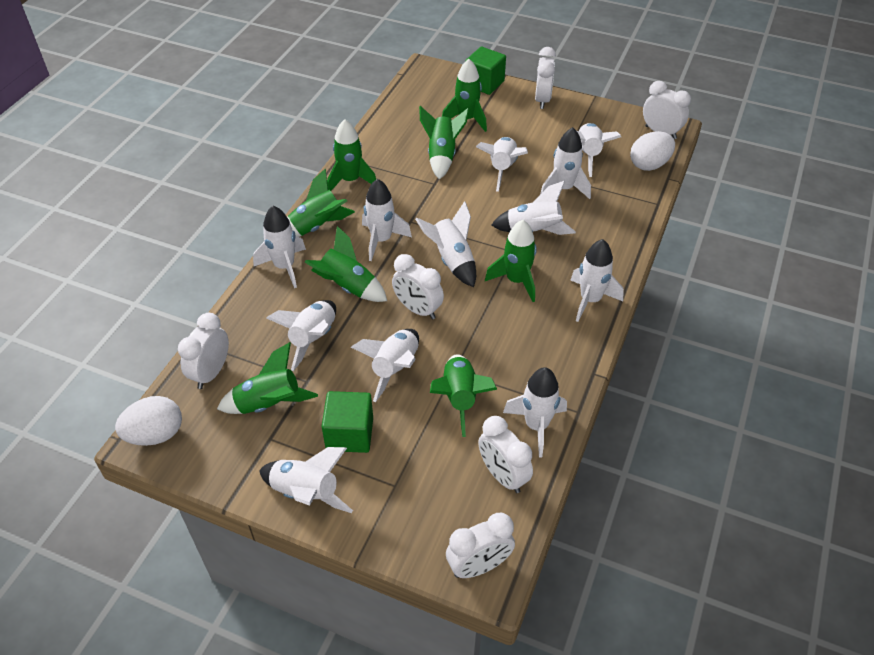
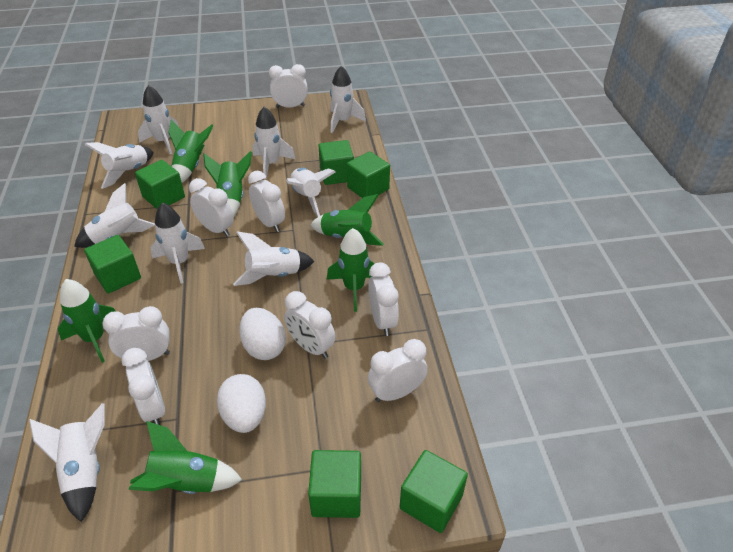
green cube: 2 -> 6
green rocket: 8 -> 6
white clock: 6 -> 8
white rocket: 12 -> 9

